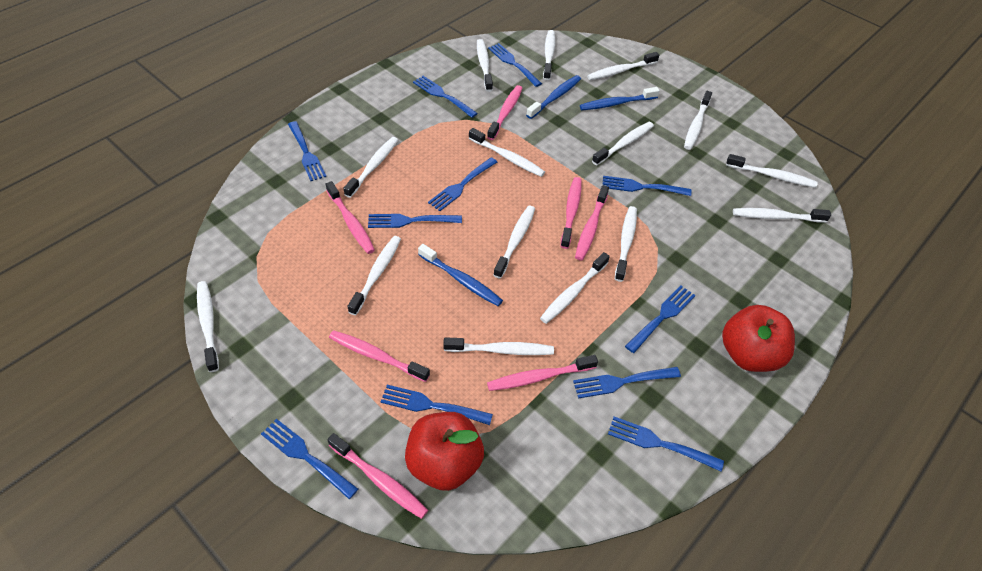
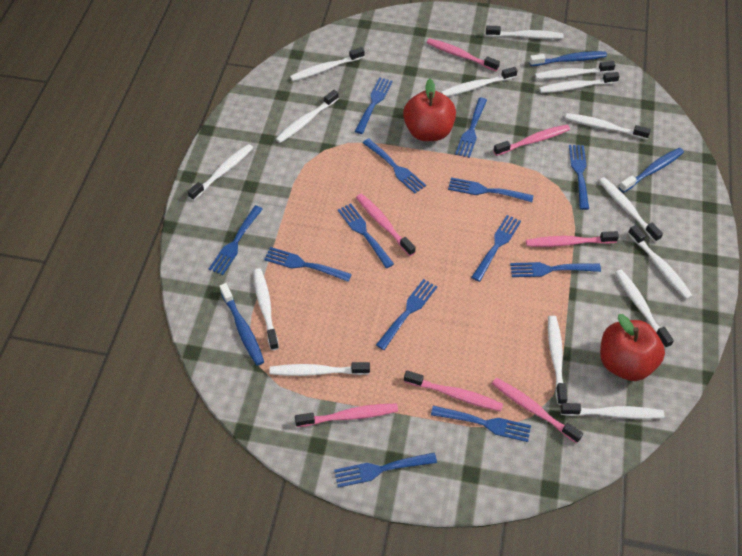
blue fork: 11 -> 13

